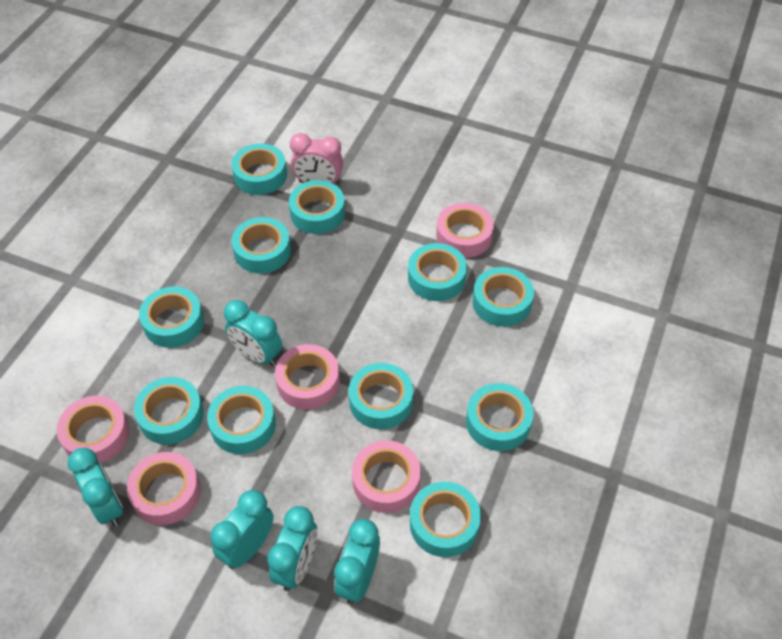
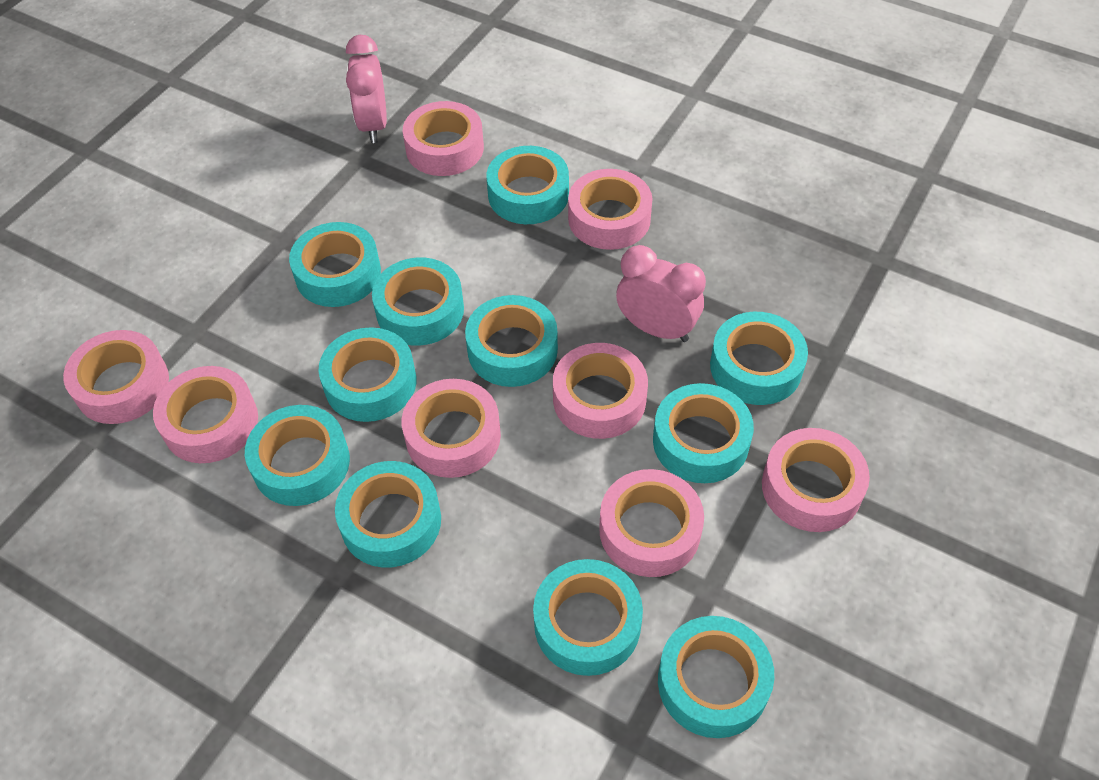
pink clock: 1 -> 2
pink tape: 5 -> 8
turquoise clock: 5 -> 0

